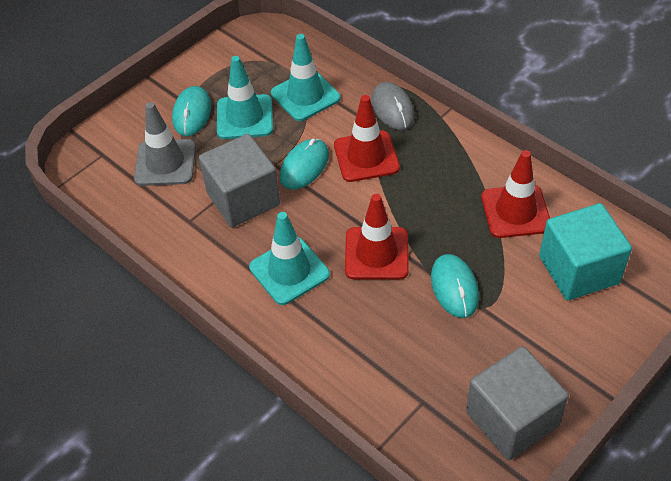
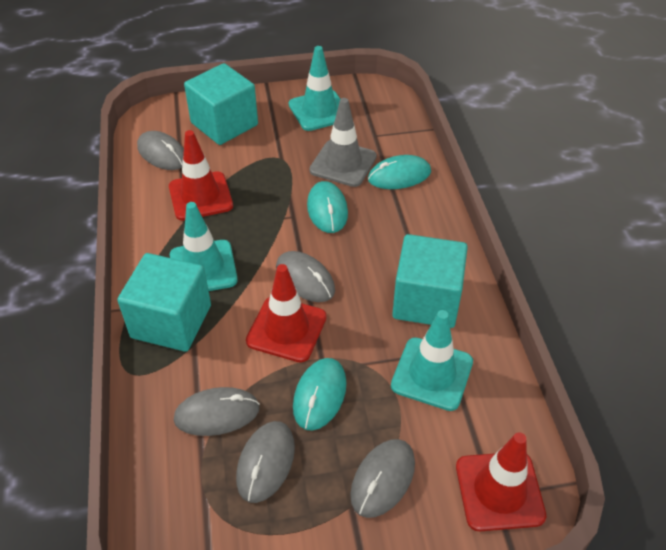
grey cube: 2 -> 0
grey mouse: 1 -> 5
turquoise cube: 1 -> 3

